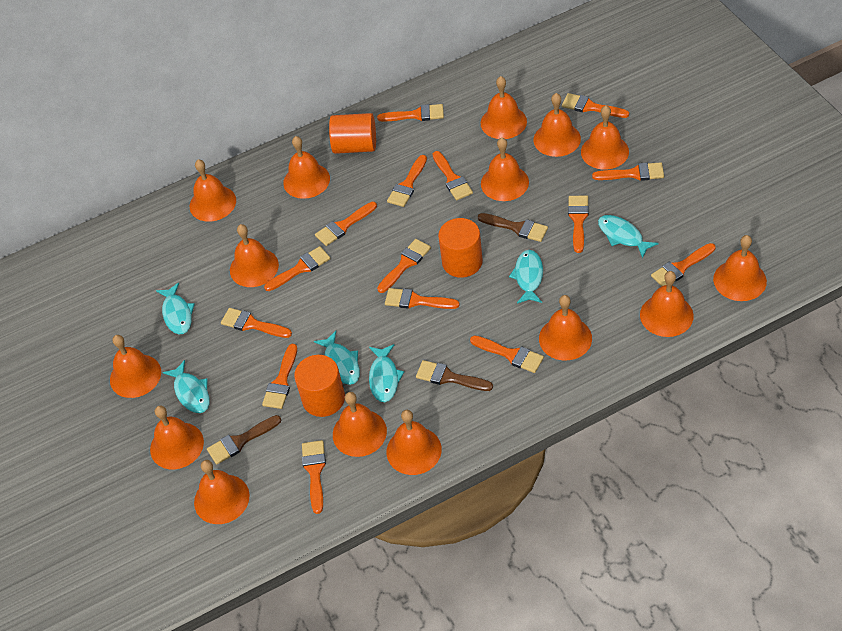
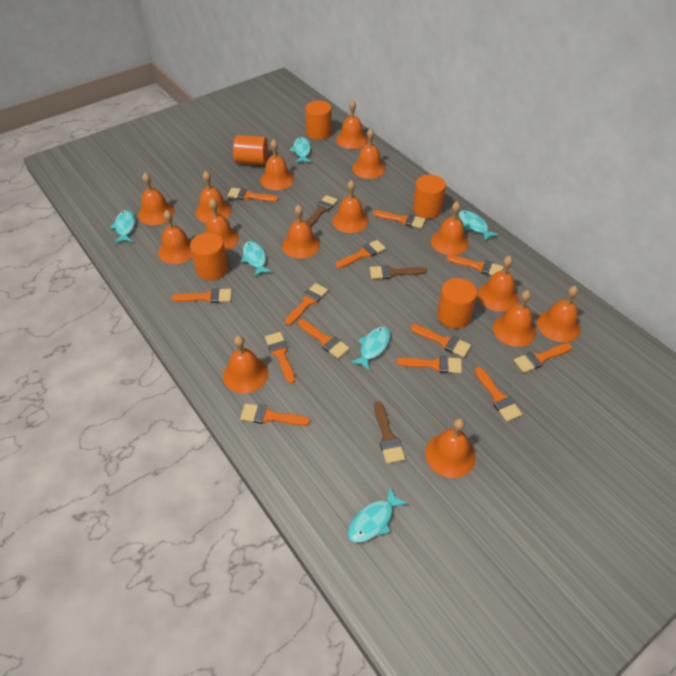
orange brush: 15 -> 13
orange cylinder: 3 -> 5

